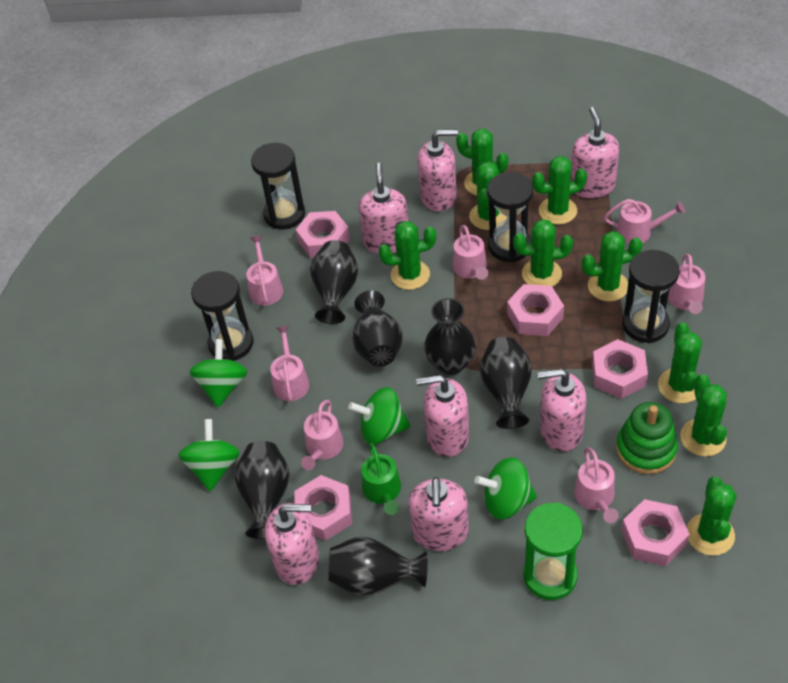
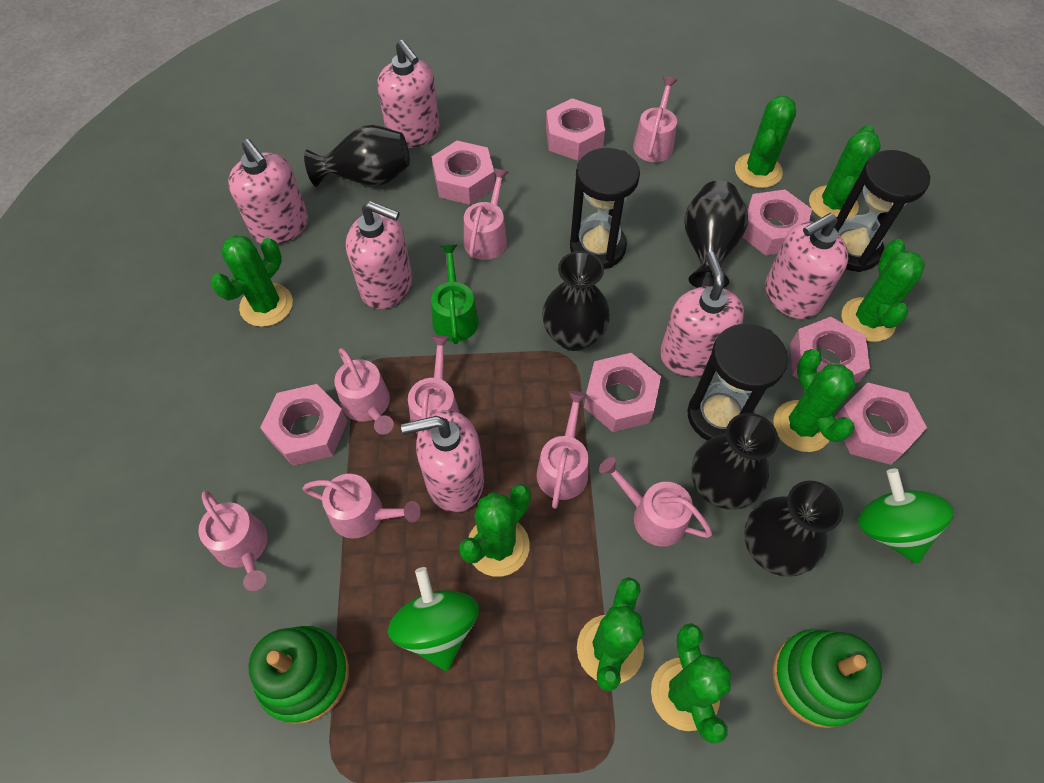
black hourglass: 4 -> 3
black vase: 6 -> 5
green cactus: 9 -> 8
green hourglass: 1 -> 0
green spinning top: 4 -> 2
green stacking toy: 1 -> 2
pink nut: 5 -> 7
pink soap dispenser: 7 -> 6
pink watering can: 7 -> 8

